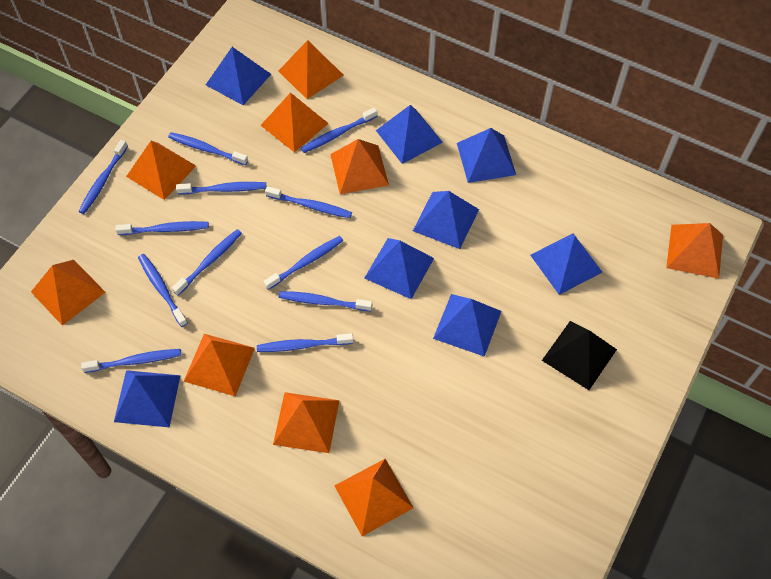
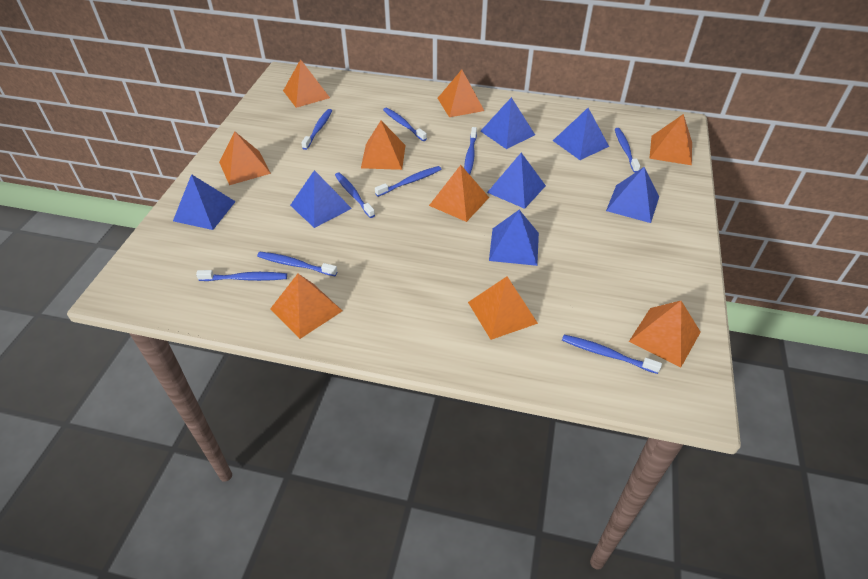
black pyramid: 1 -> 0
blue pyramid: 8 -> 7
blue toothbrush: 12 -> 9

